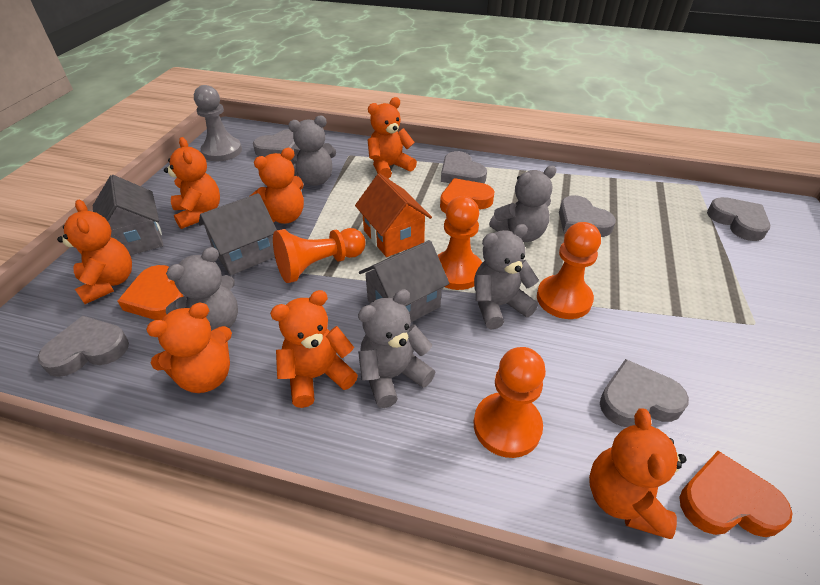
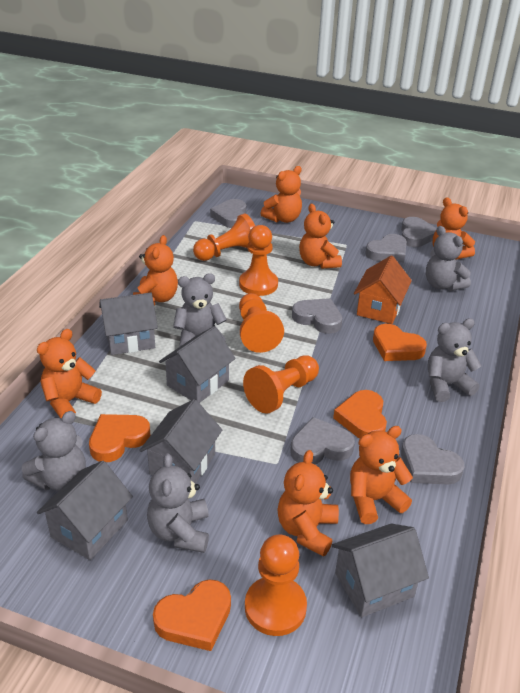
grey house: 3 -> 5
grey pawn: 1 -> 0
orange heart: 3 -> 4
orange pawn: 4 -> 5

